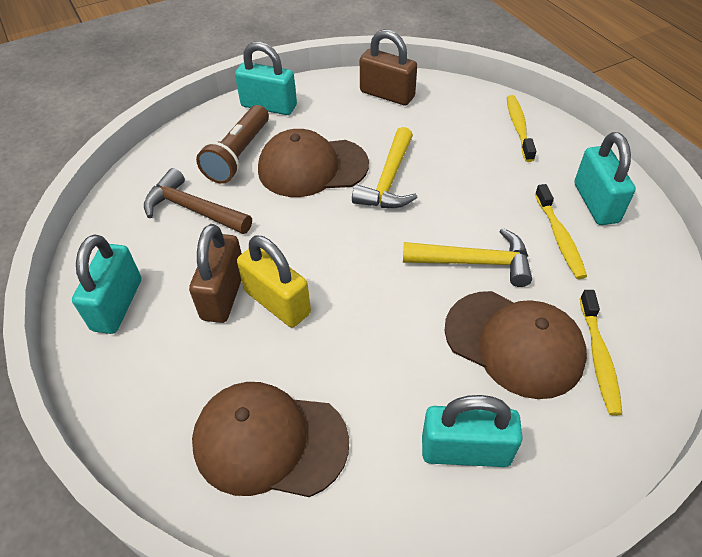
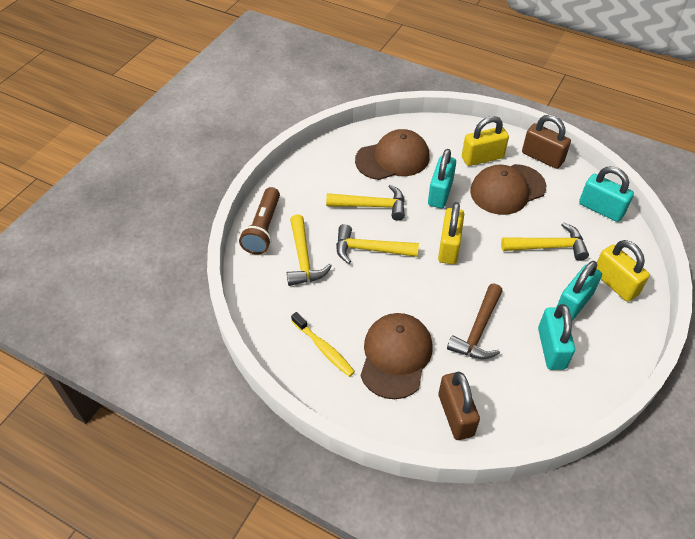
yellow hammer: 2 -> 4
yellow padlock: 1 -> 3
yellow toothbrush: 3 -> 1

